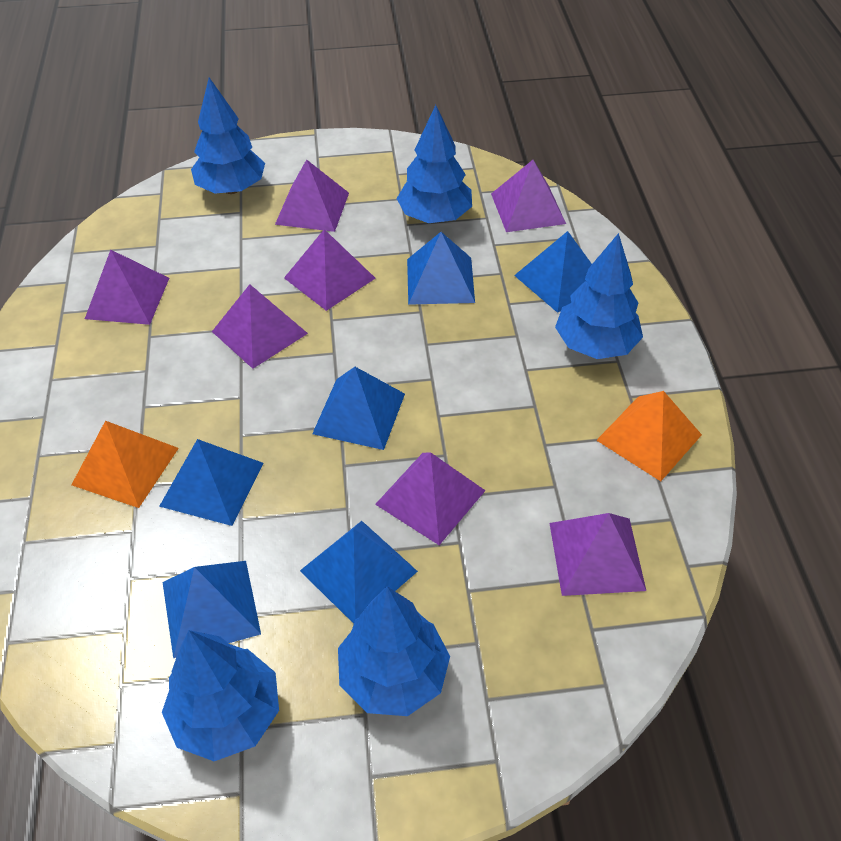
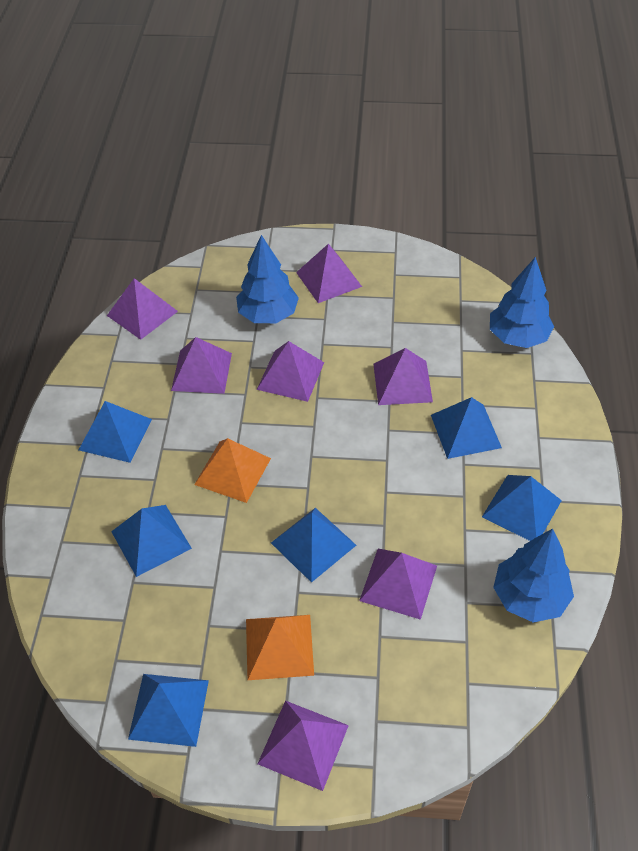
blue tree: 5 -> 3

